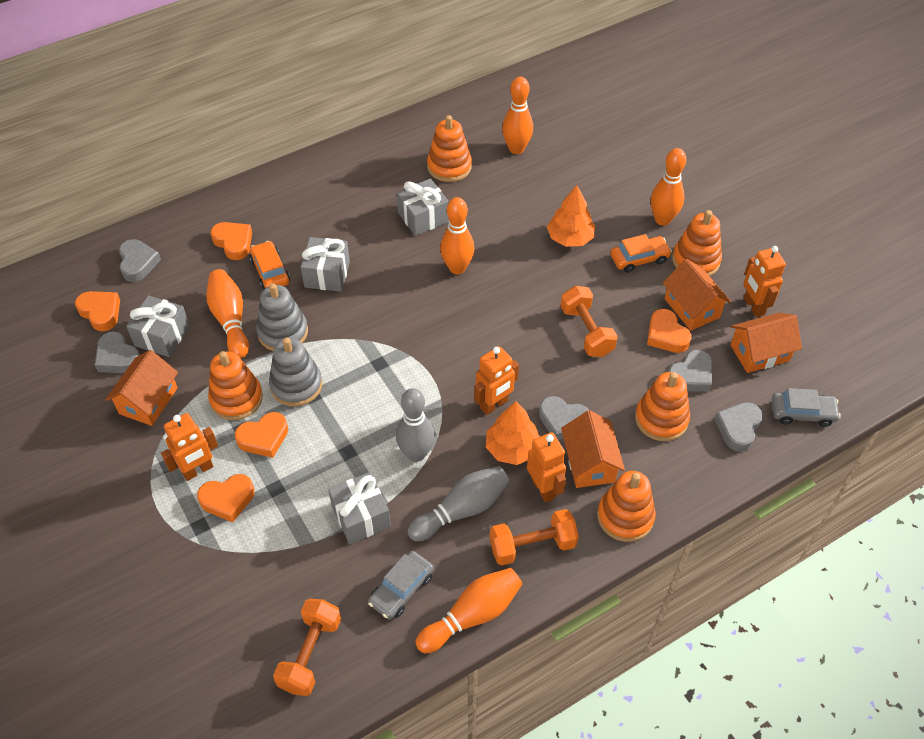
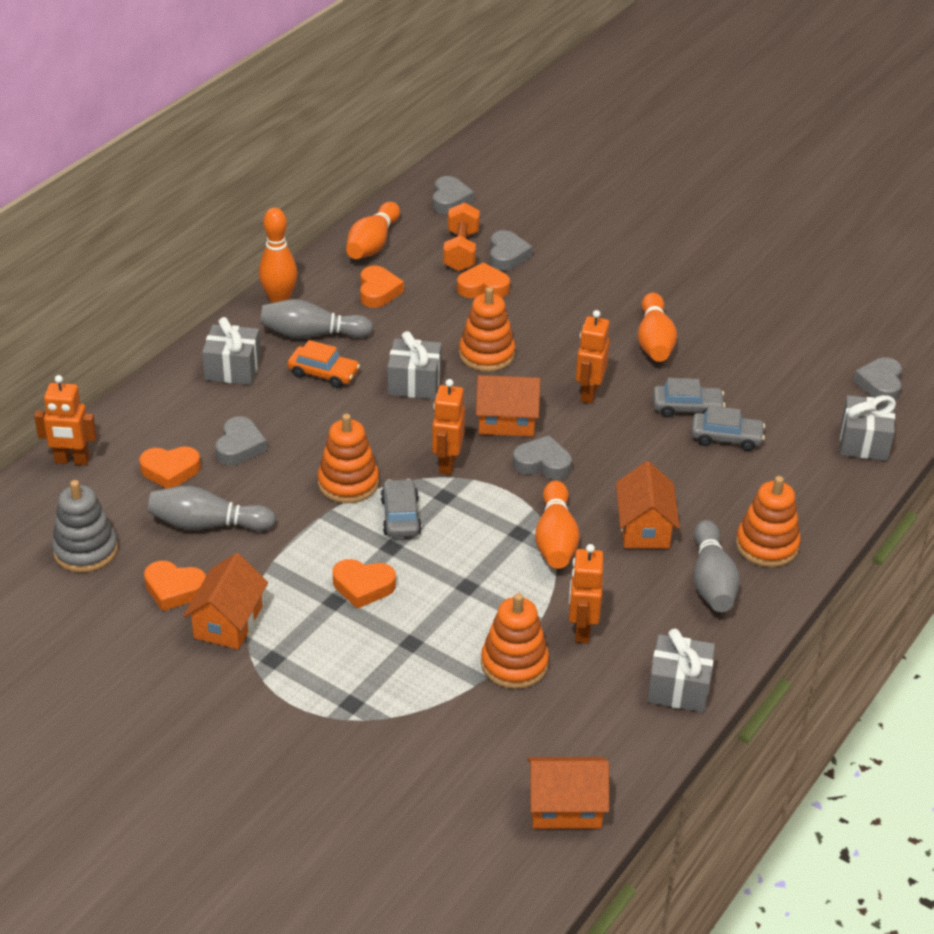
grey bowling pin: 2 -> 3
grey car: 2 -> 3
grey stacking toy: 2 -> 1
orange bowling pin: 5 -> 4
orange car: 2 -> 1
orange dumbbell: 3 -> 1
orange stacking toy: 5 -> 4
orange tree: 2 -> 0

